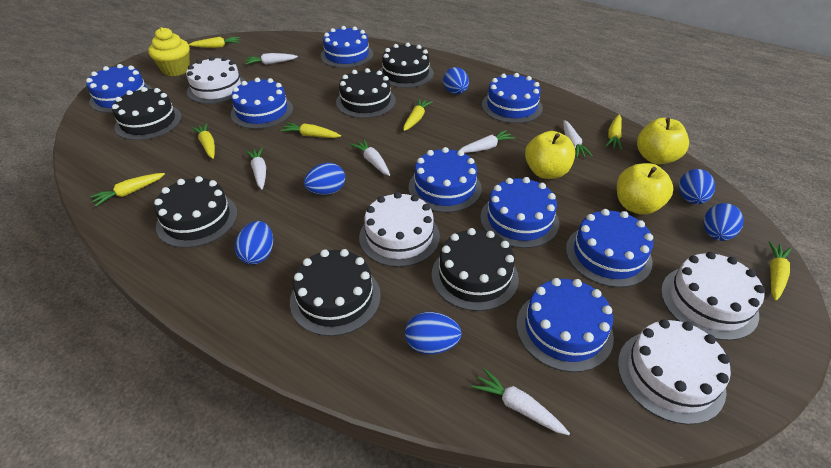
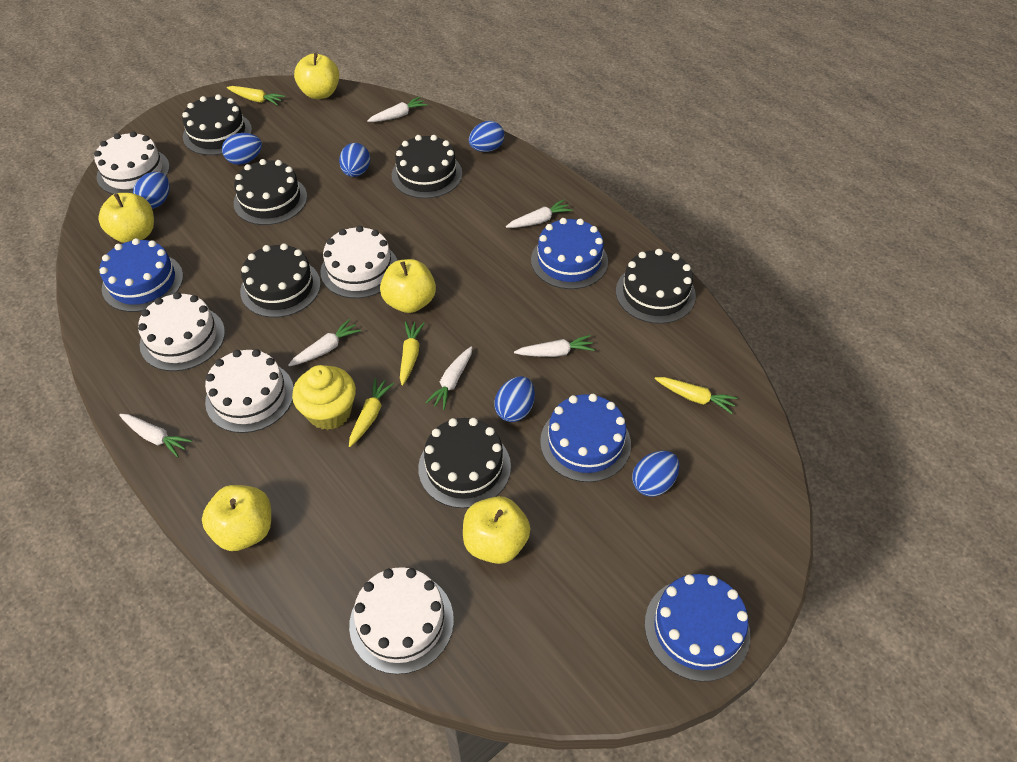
blue cake: 8 -> 4
white cake: 4 -> 5
yellow apple: 3 -> 5
yellow carrot: 7 -> 4

